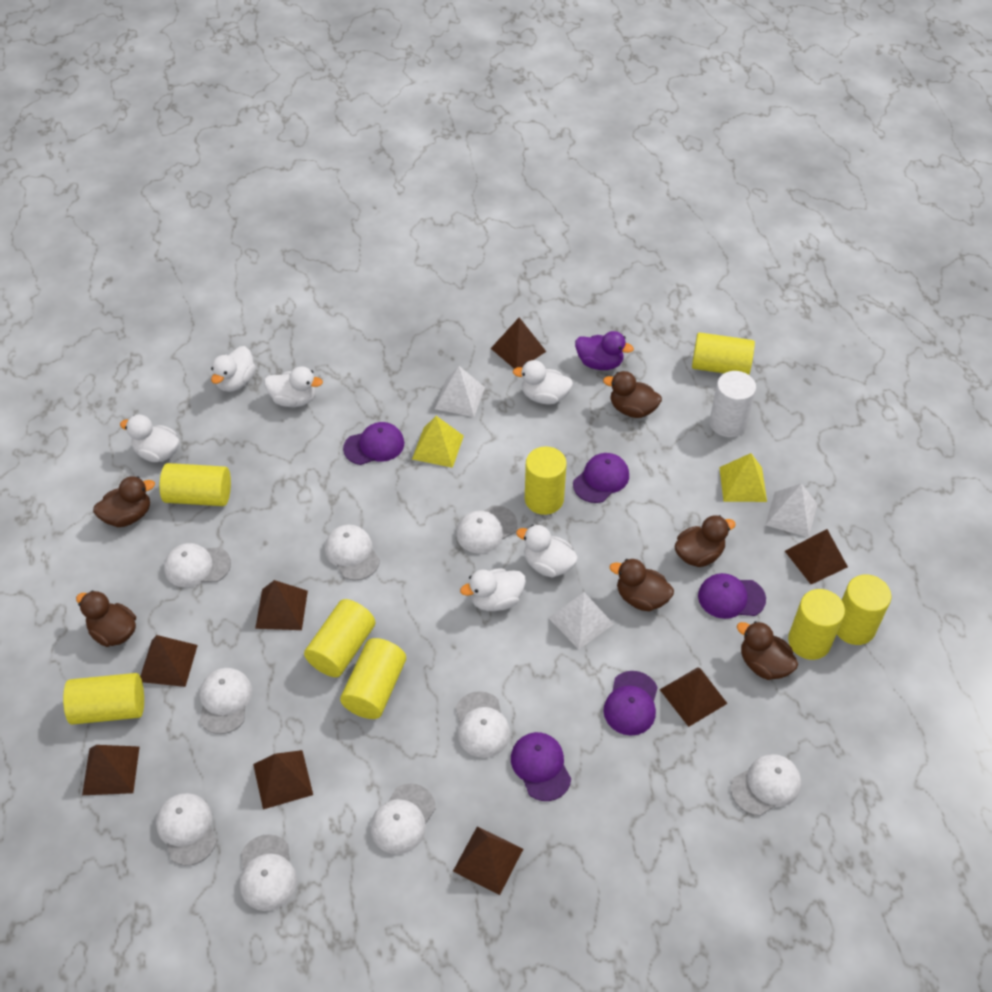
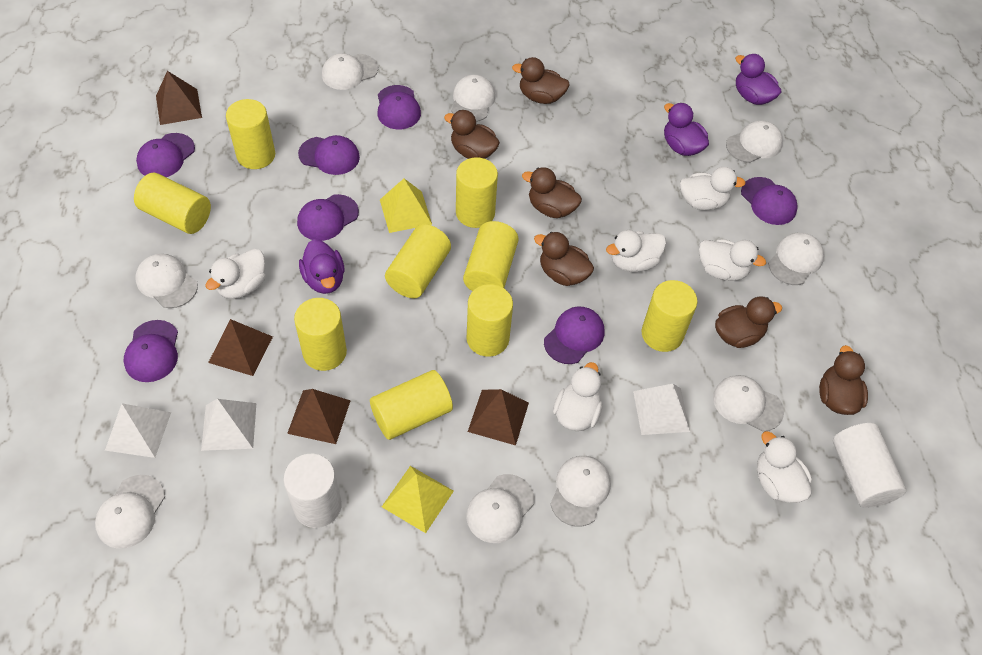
brown pyramid: 8 -> 4
purple cap: 5 -> 7
purple duck: 1 -> 3
white cylinder: 1 -> 2
yellow cylinder: 8 -> 9

